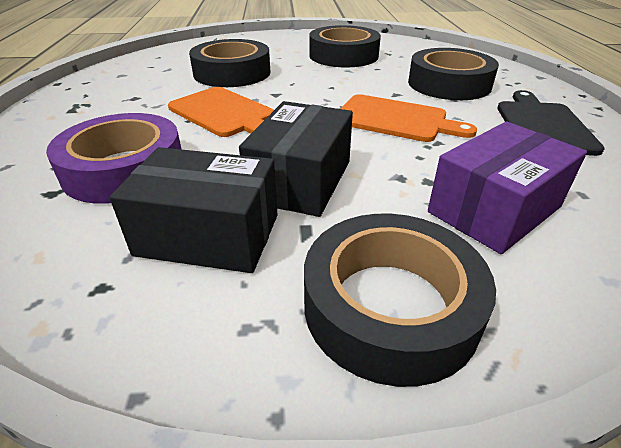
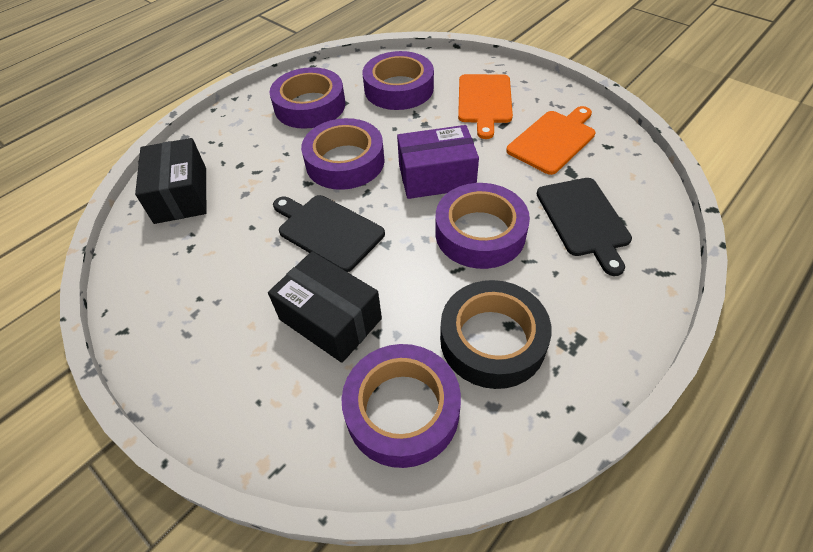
black cutting board: 1 -> 2
black tape: 4 -> 1
purple tape: 1 -> 5

